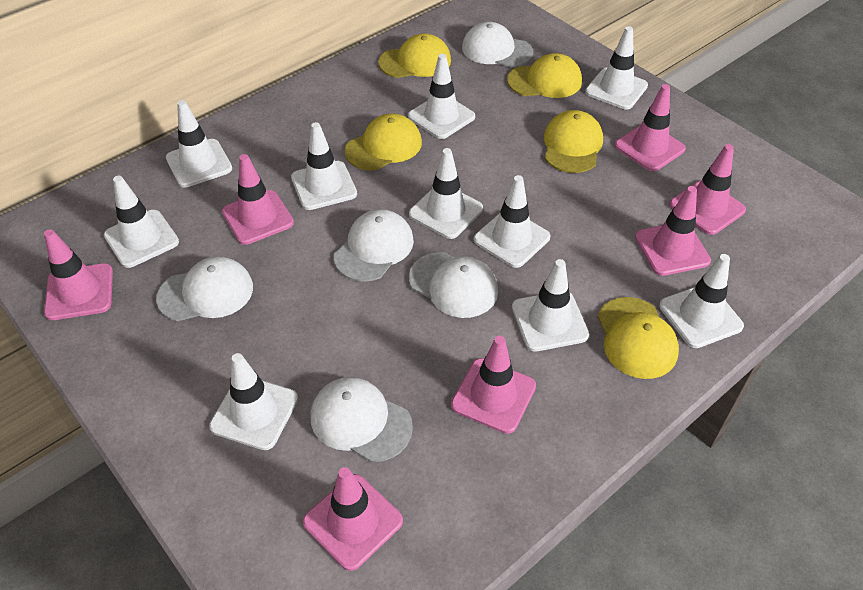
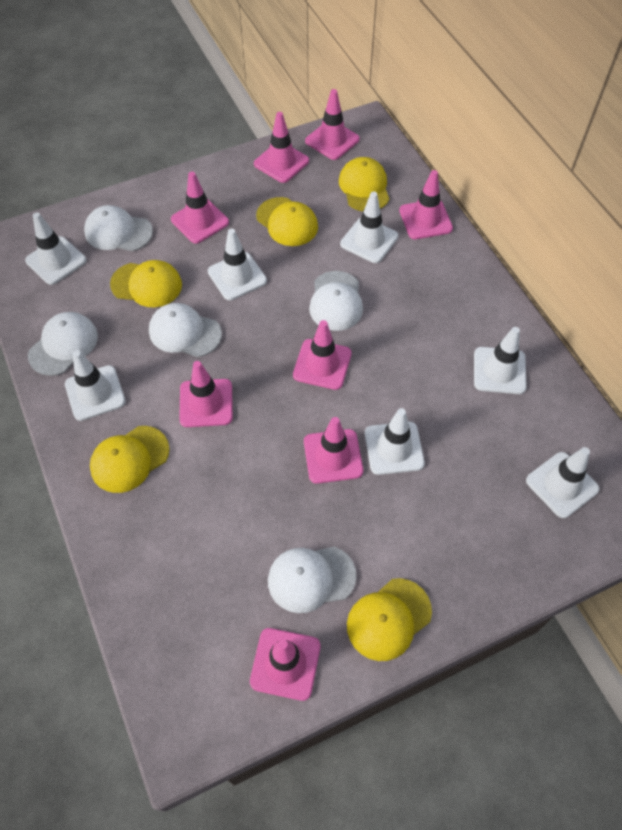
pink traffic cone: 7 -> 8
white traffic cone: 10 -> 7

